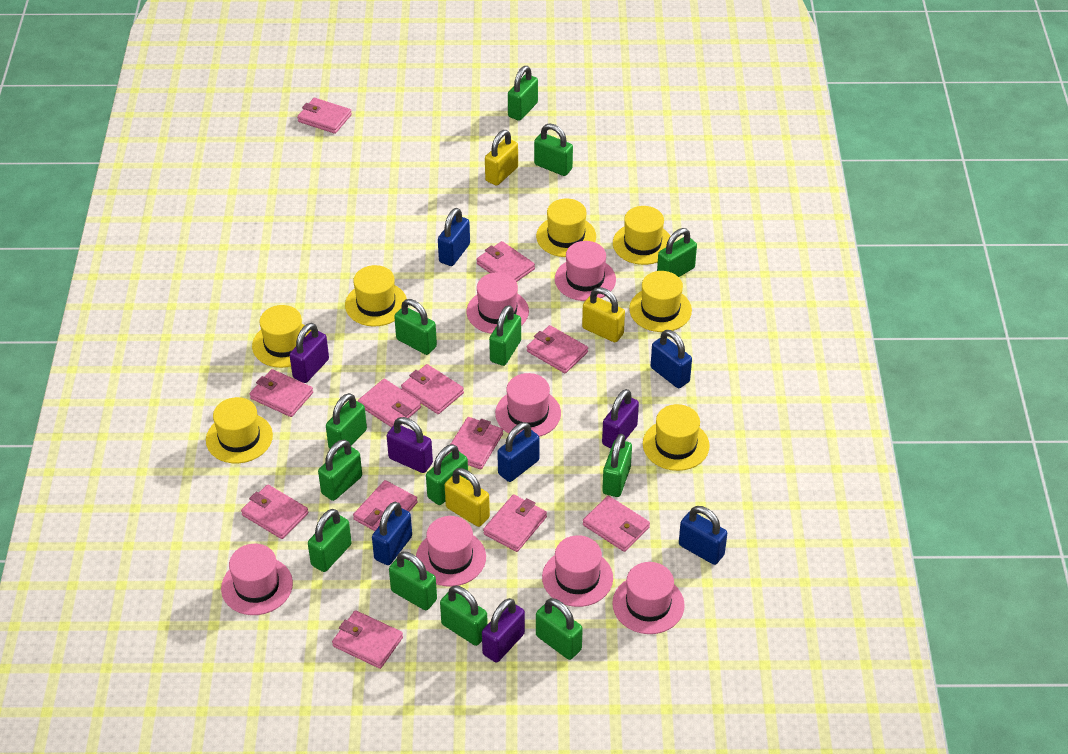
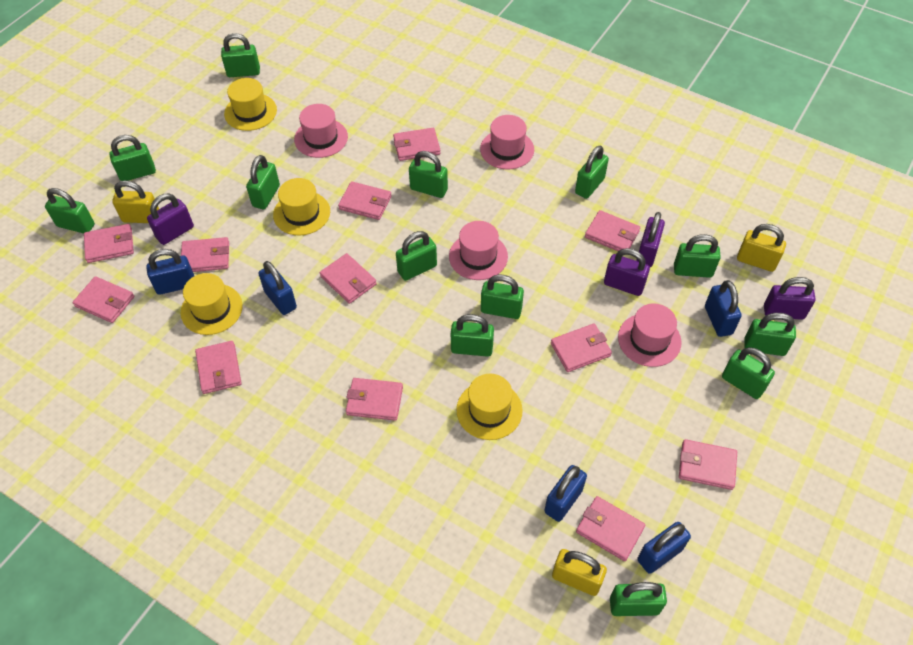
pink hat: 7 -> 4
yellow hat: 7 -> 4

